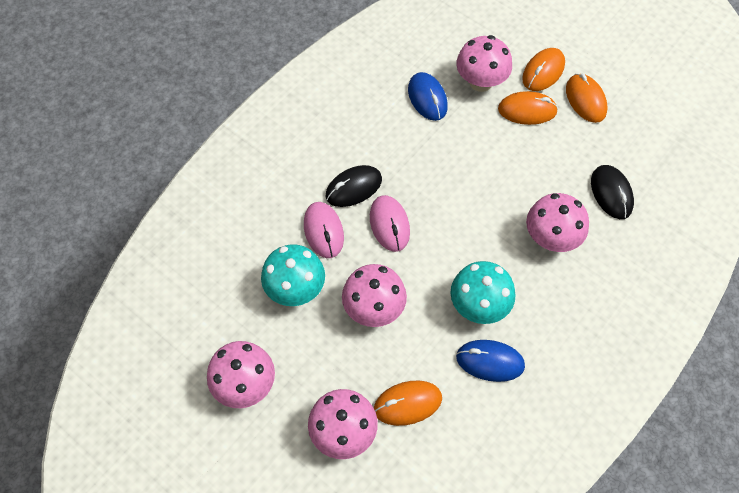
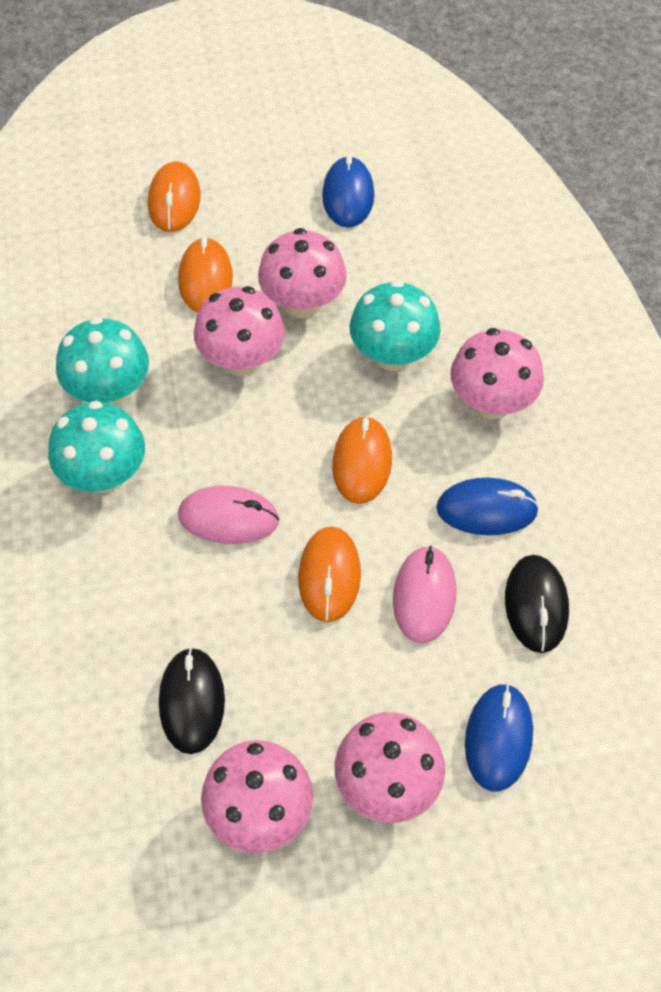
blue mouse: 2 -> 3
turquoise mushroom: 2 -> 3

